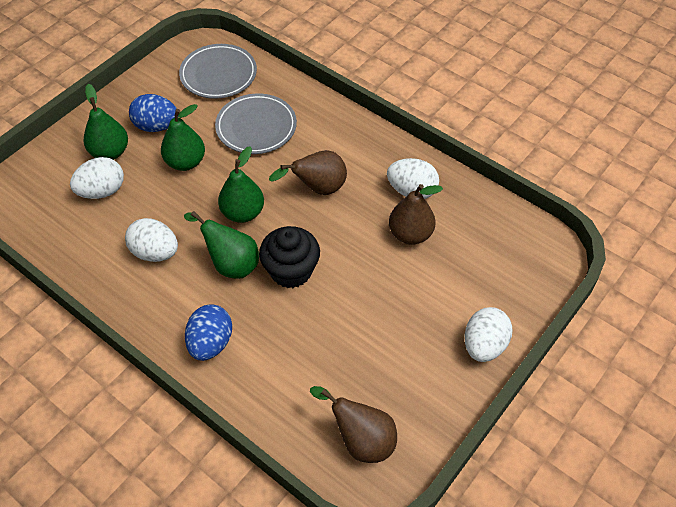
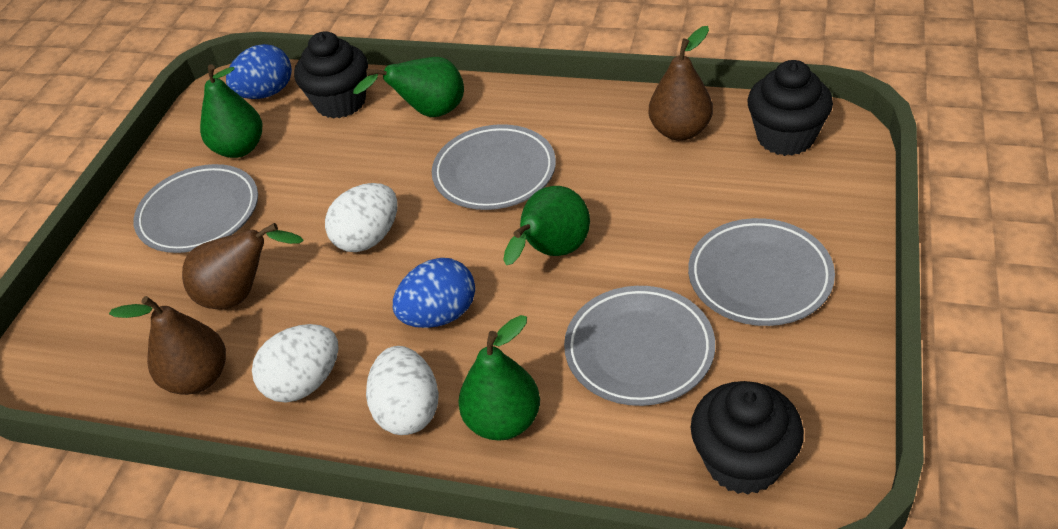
black cupcake: 1 -> 3
grey plate: 2 -> 4
white egg: 4 -> 3

